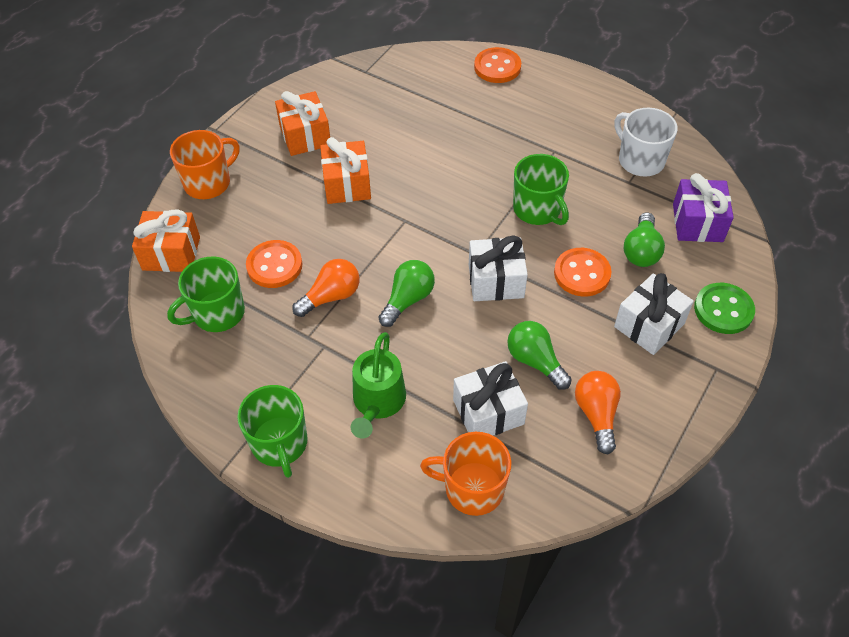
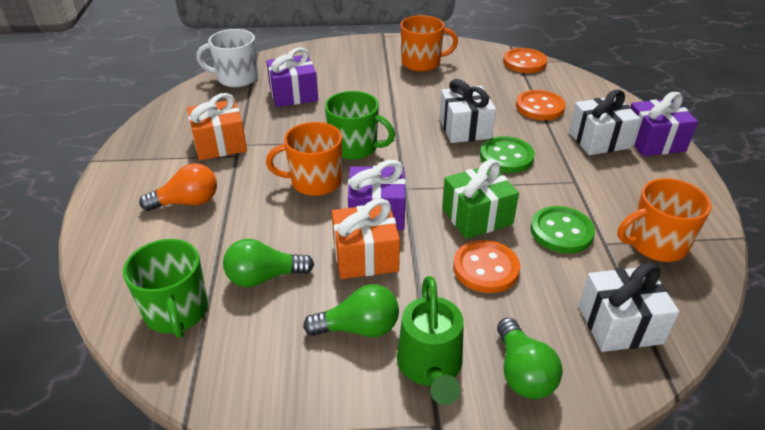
green button: 1 -> 2
green gift: 0 -> 1
green mug: 3 -> 2
orange gift: 3 -> 2
orange light bulb: 2 -> 1
orange mug: 2 -> 3
purple gift: 1 -> 3

